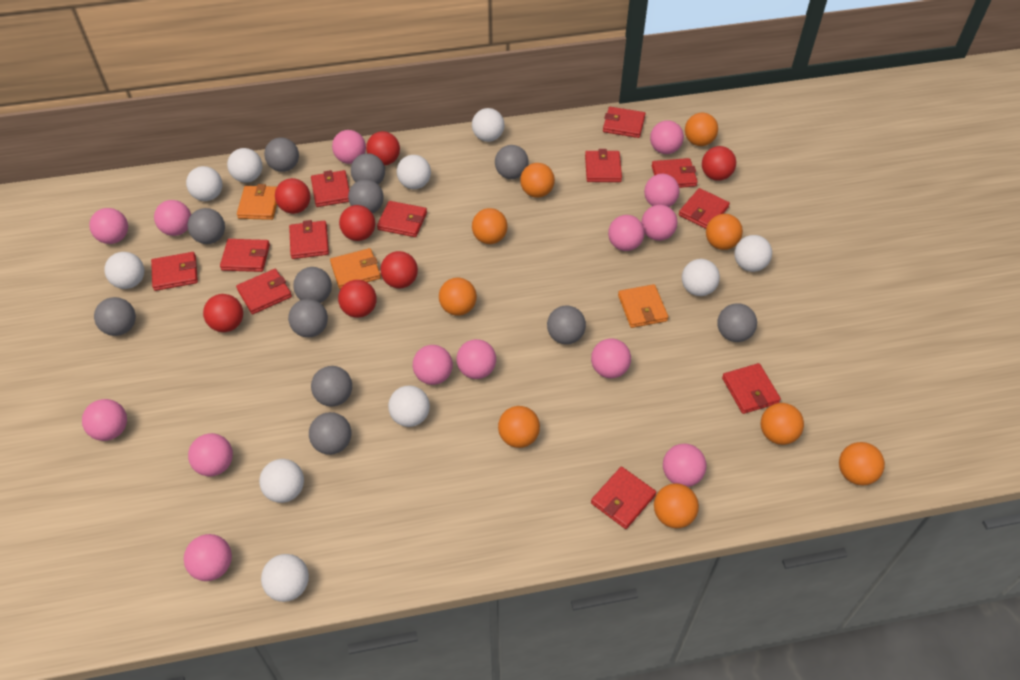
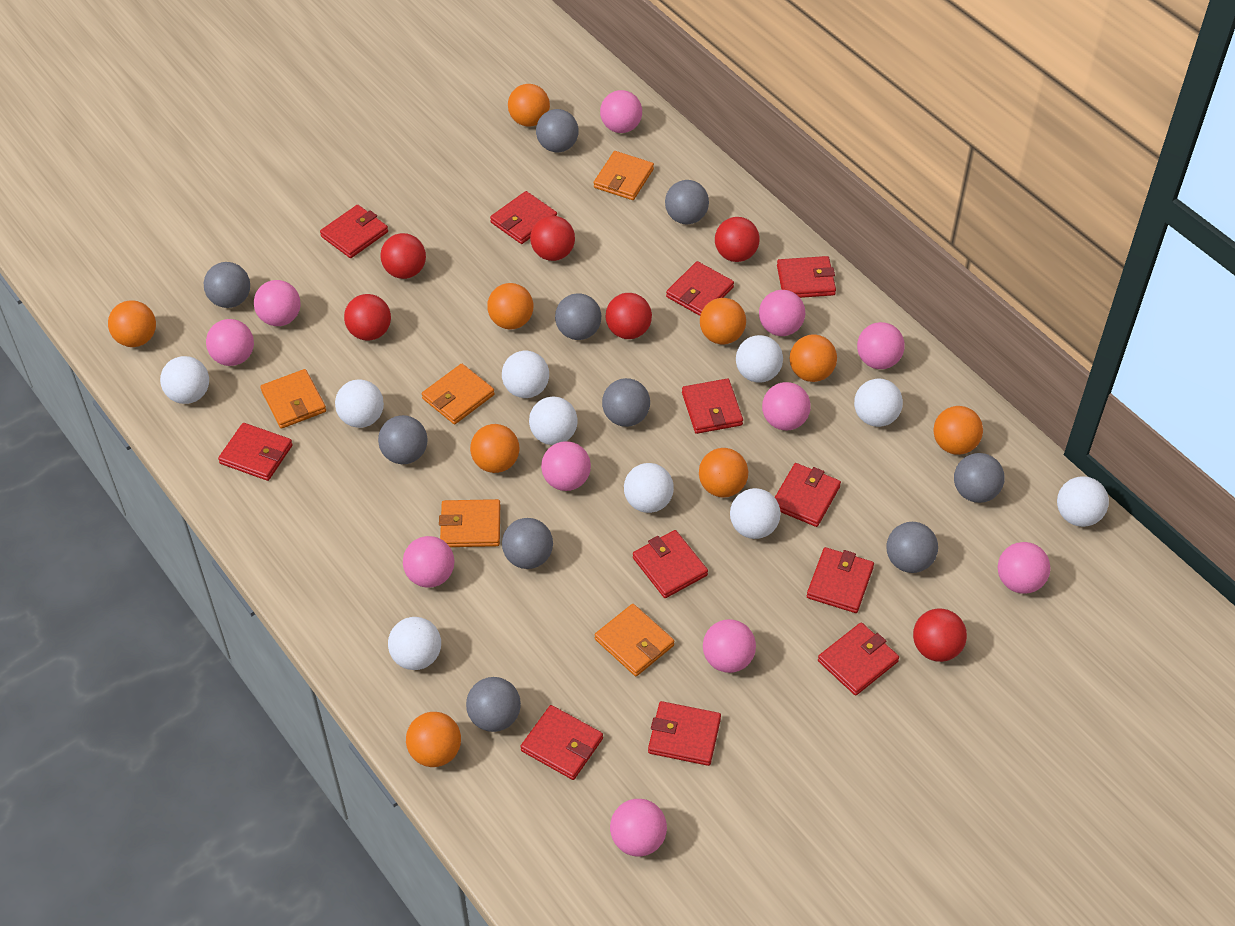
grey ball: 12 -> 10
orange wallet: 3 -> 5
pink ball: 14 -> 11
red ball: 7 -> 6

